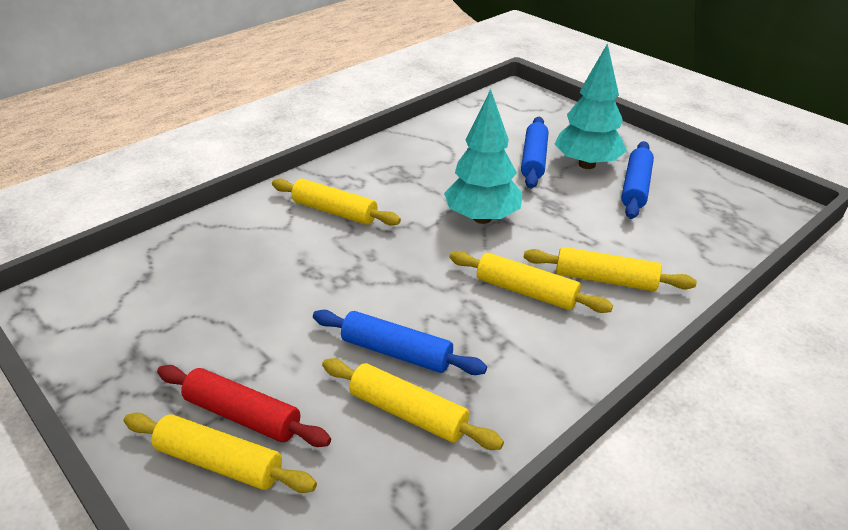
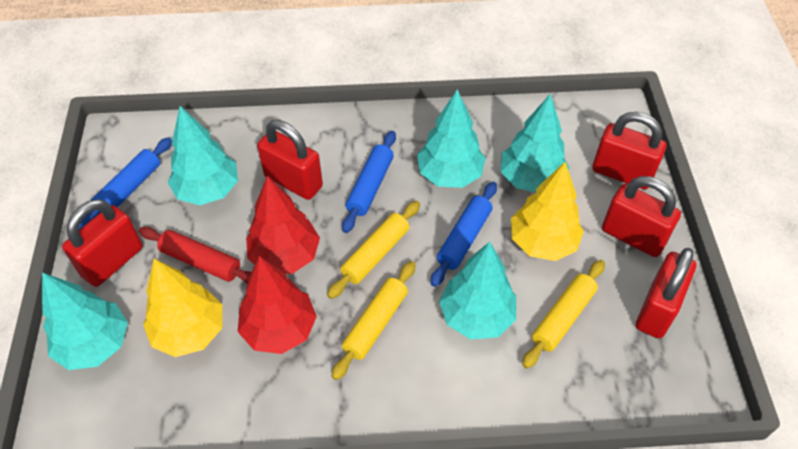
red padlock: 0 -> 5
red tree: 0 -> 2
turquoise tree: 2 -> 5
yellow rolling pin: 5 -> 3
yellow tree: 0 -> 2

